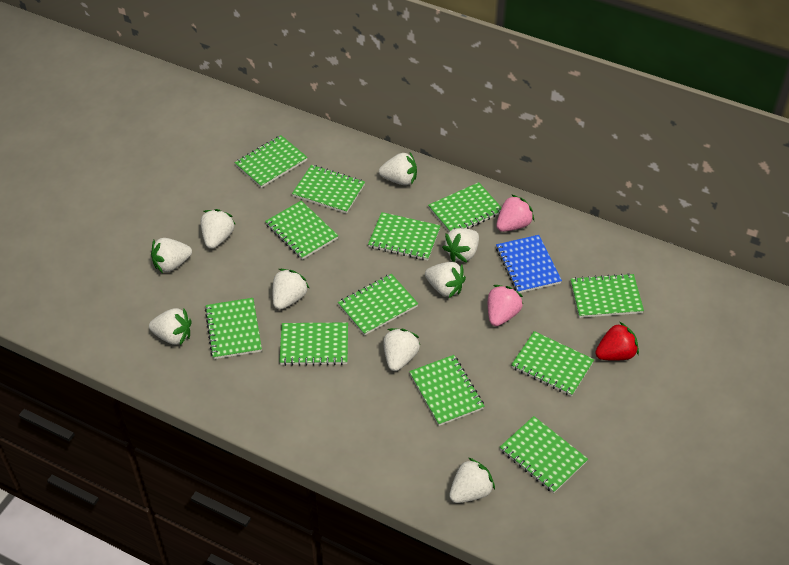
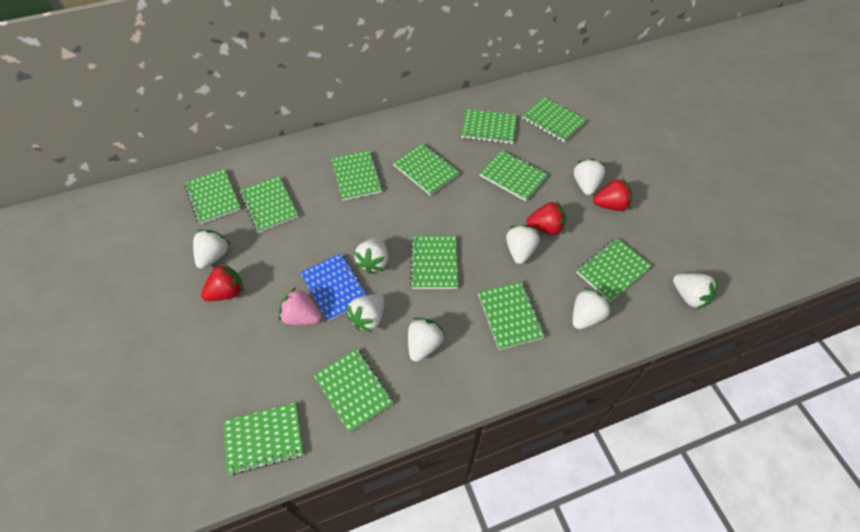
pink strawberry: 2 -> 1
red strawberry: 1 -> 3
white strawberry: 9 -> 8

